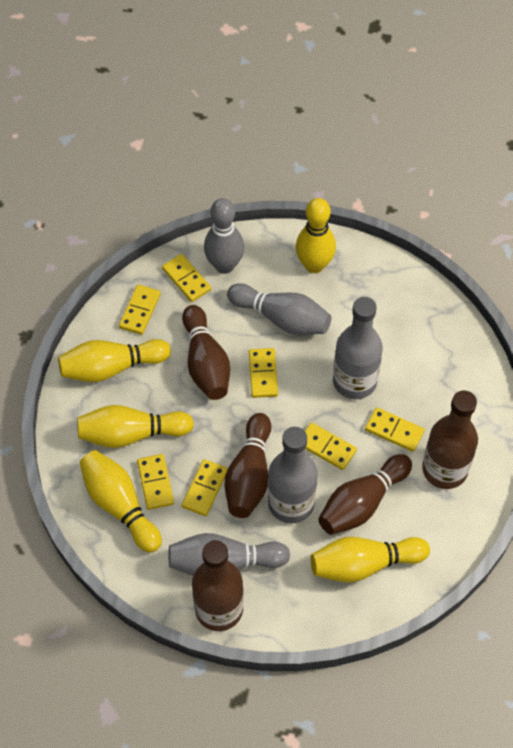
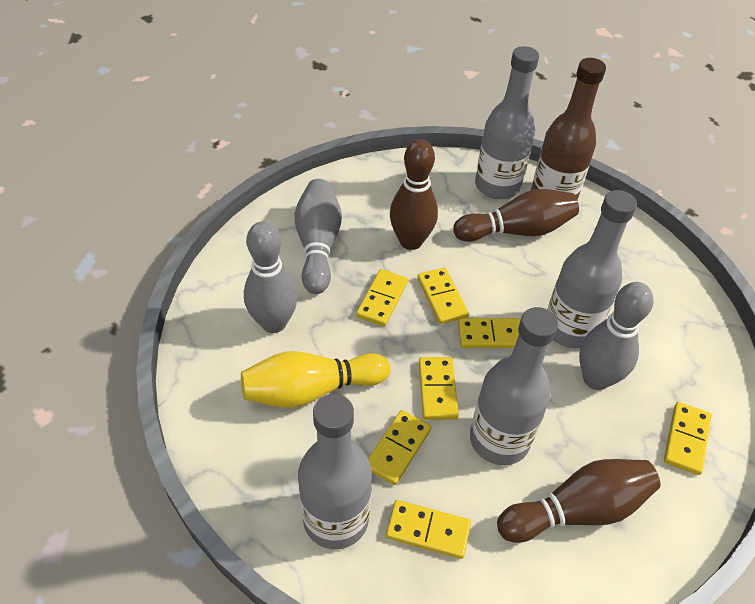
brown bottle: 2 -> 1
grey bottle: 2 -> 4
yellow bowling pin: 5 -> 1

